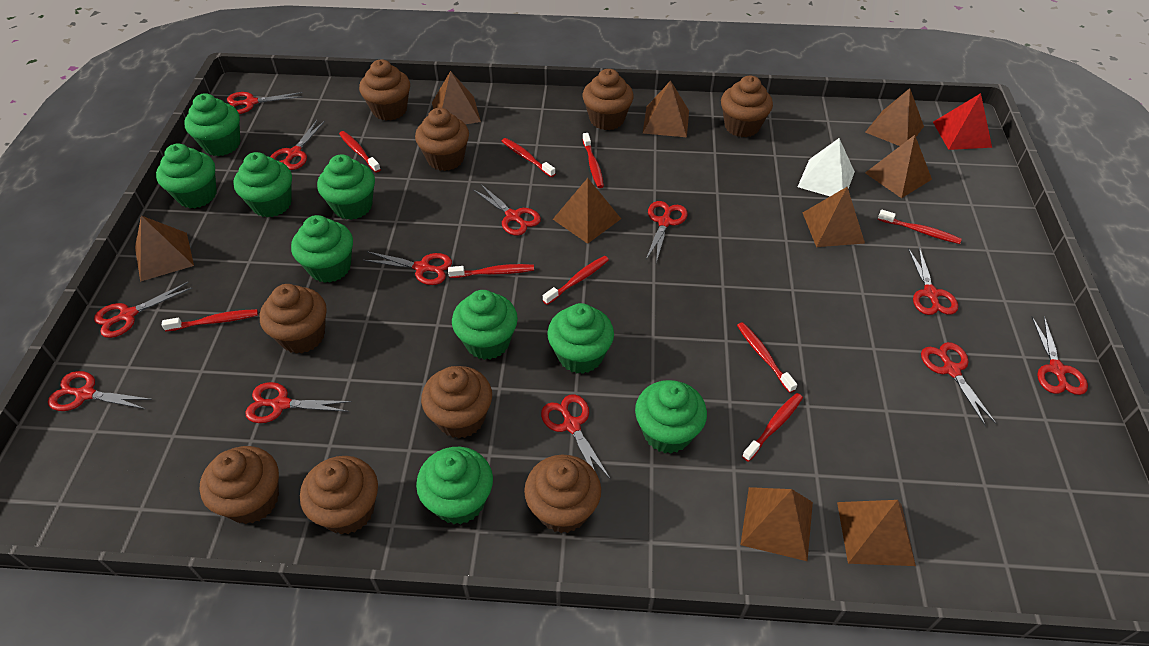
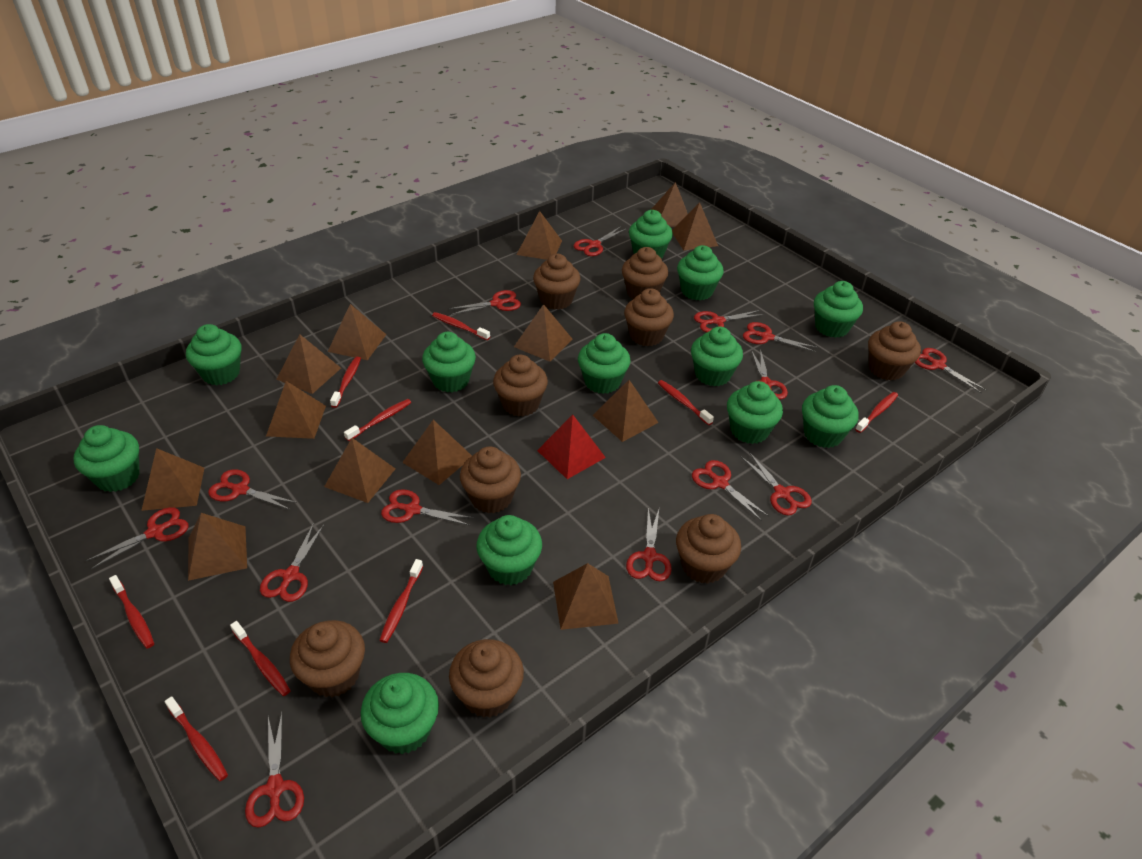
brown pyramid: 9 -> 13
green cupcake: 9 -> 12
red scissors: 12 -> 14
white pyramid: 1 -> 0

